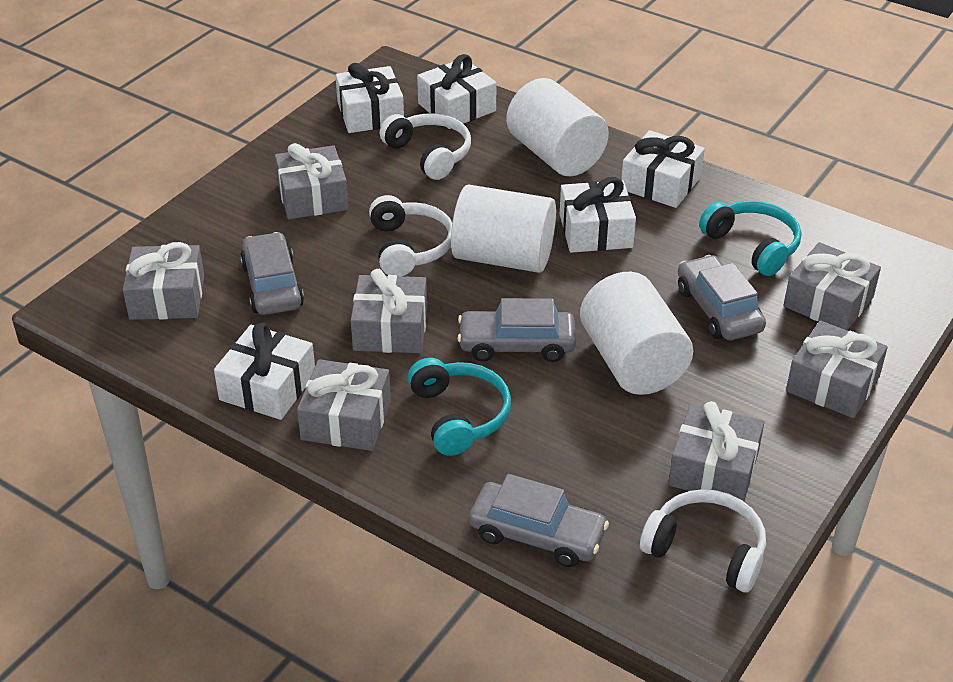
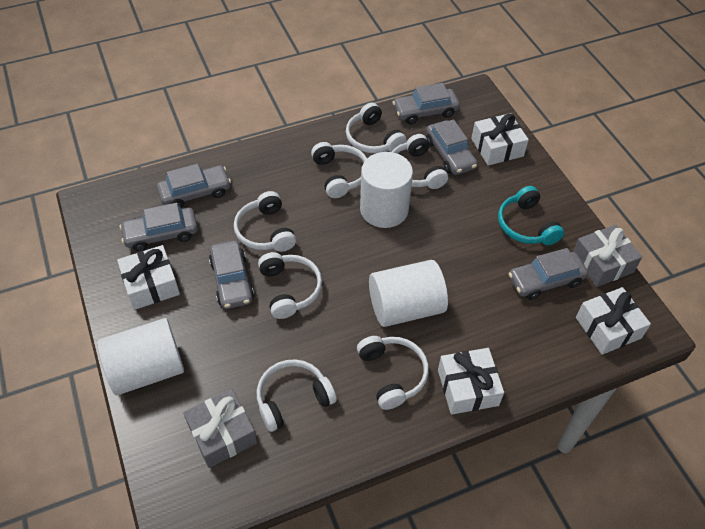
grey car: 4 -> 6
grey gift: 7 -> 2
turquoise headphones: 2 -> 1
white gift: 5 -> 4
white headphones: 3 -> 7

